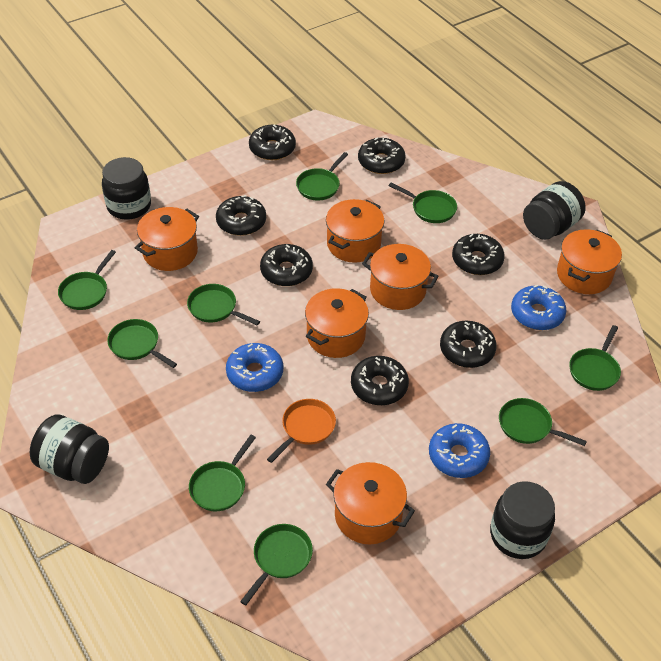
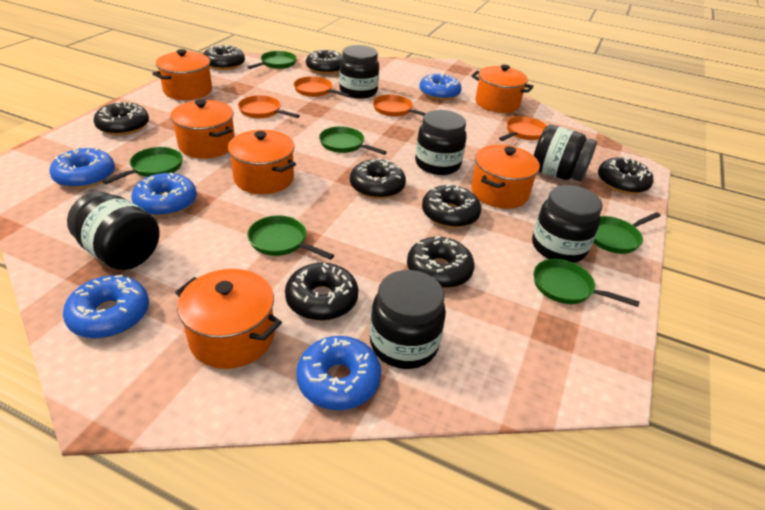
black donut: 7 -> 8
black jar: 4 -> 6
blue donut: 3 -> 5
green pan: 9 -> 6
orange pan: 1 -> 4

